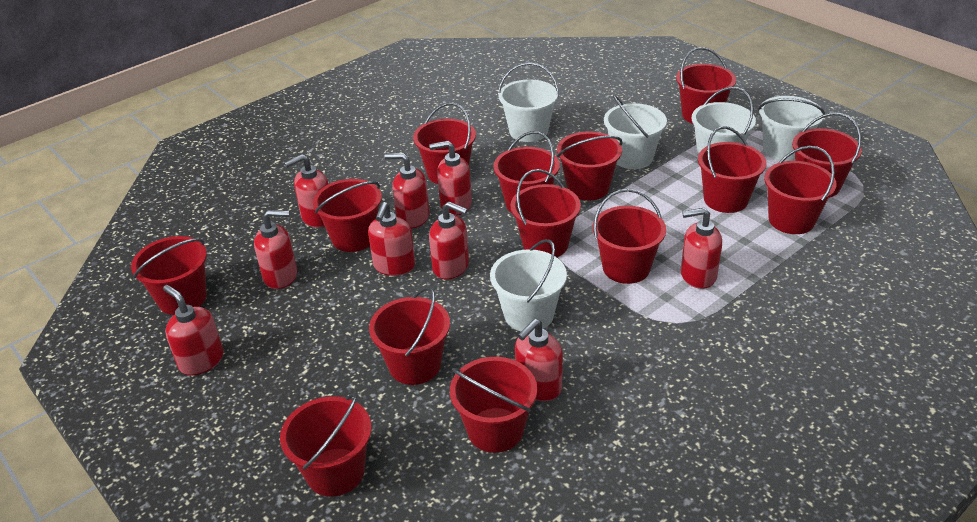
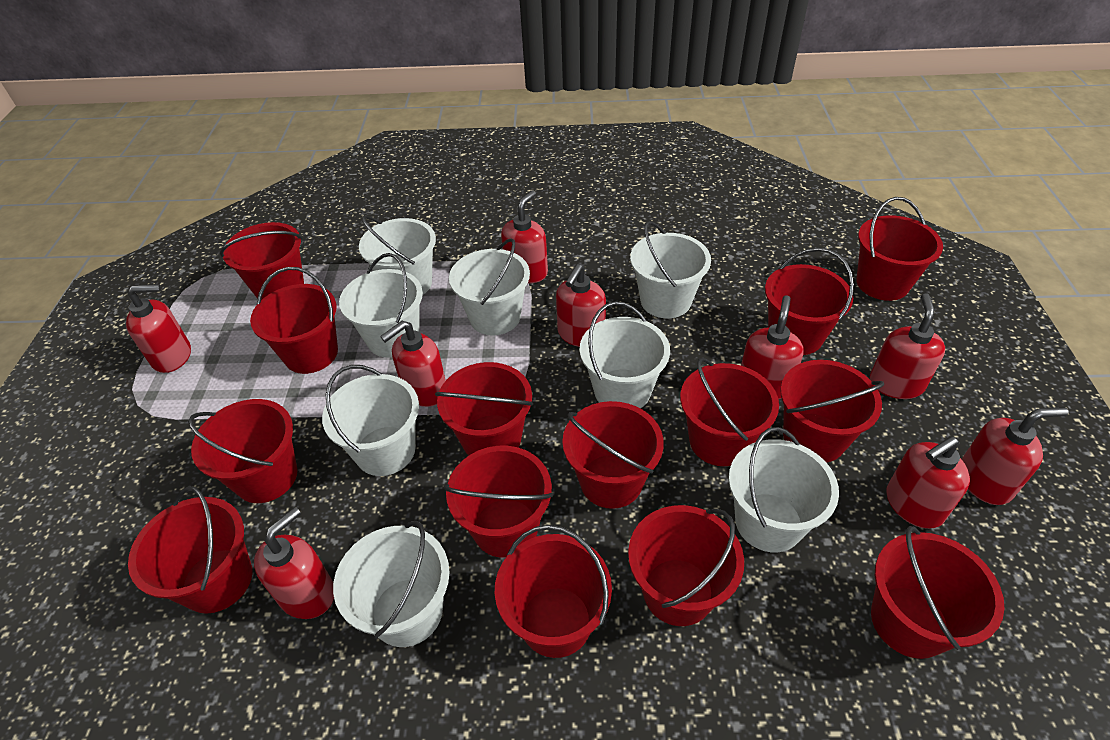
white bucket: 5 -> 8

